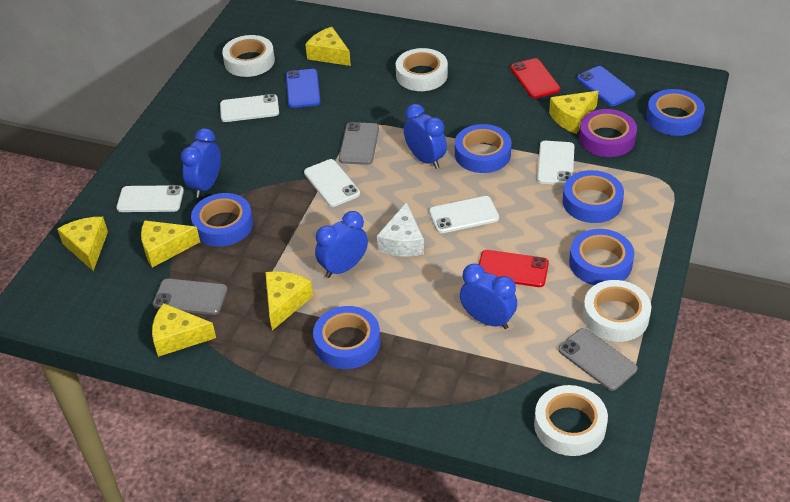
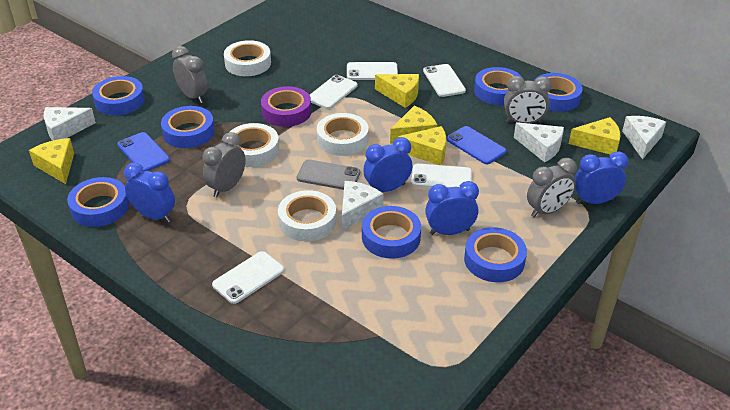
blue tape: 6 -> 7
grey clock: 0 -> 4
grey phone: 3 -> 1
red phone: 2 -> 0
white cheese: 1 -> 4
yellow cheese: 6 -> 5

